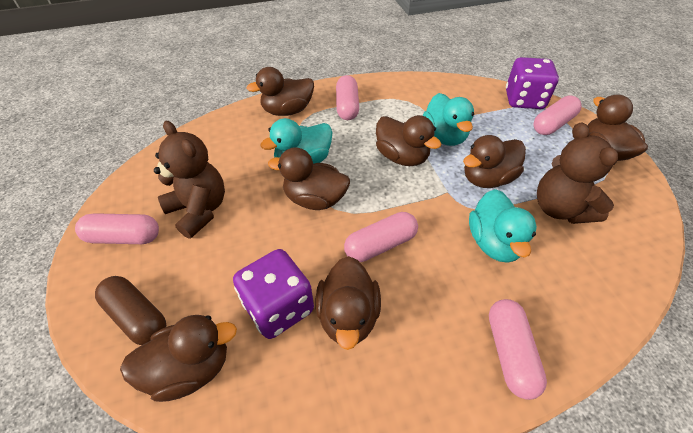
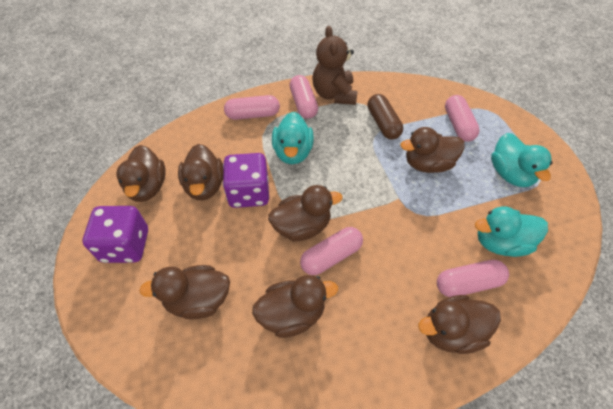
brown teddy bear: 2 -> 1

